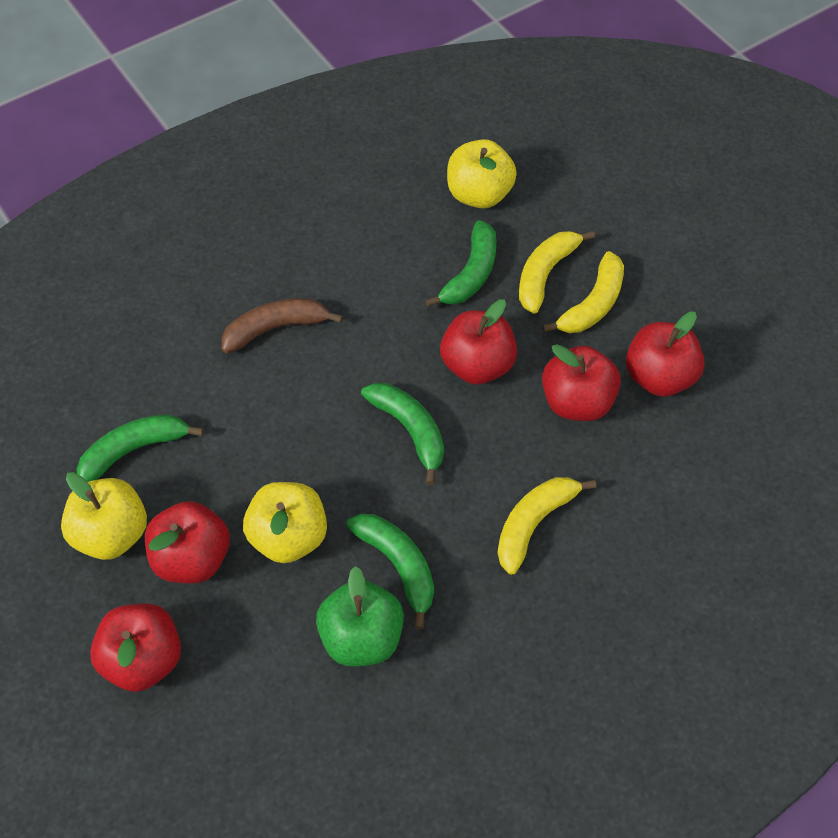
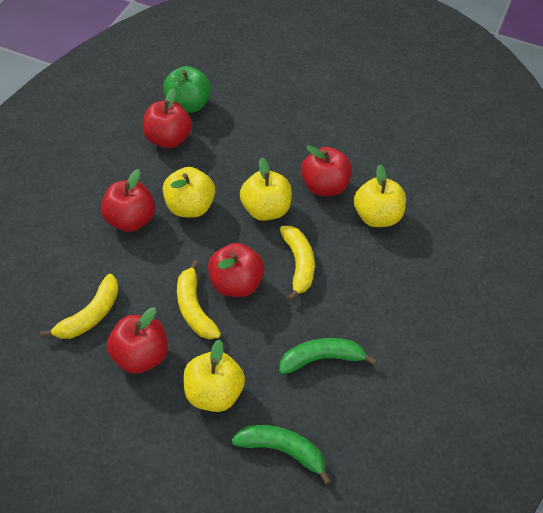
brown banana: 1 -> 0
green banana: 4 -> 2
yellow apple: 3 -> 4

